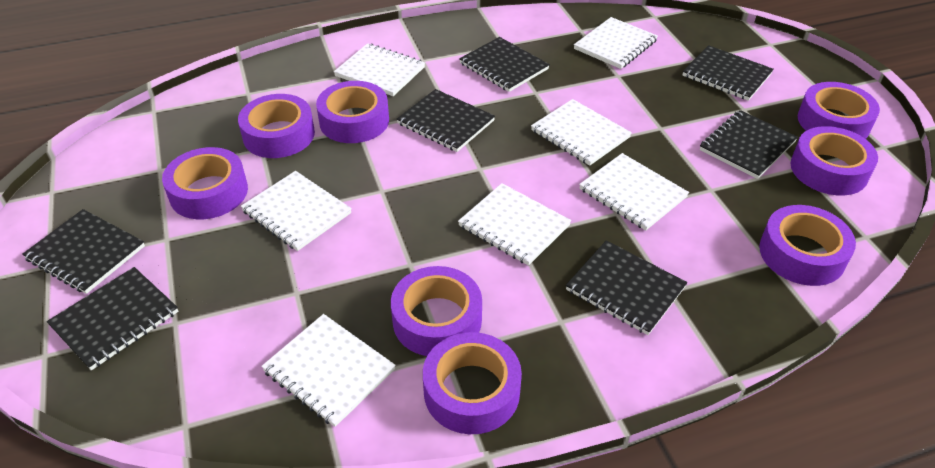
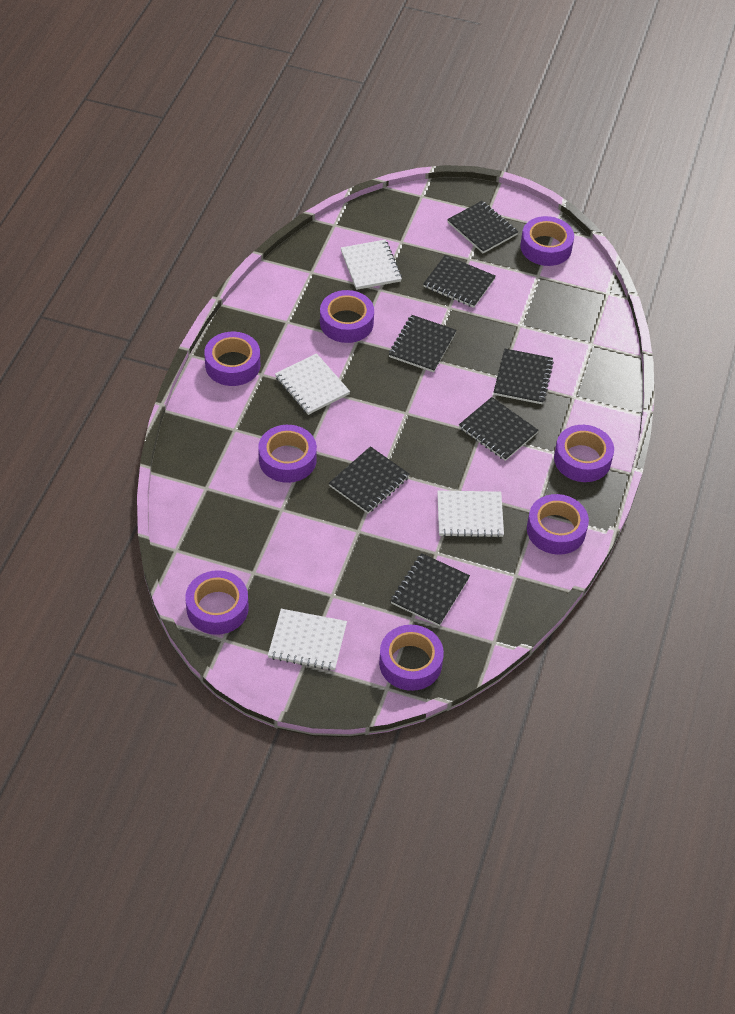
white notebook: 7 -> 4

